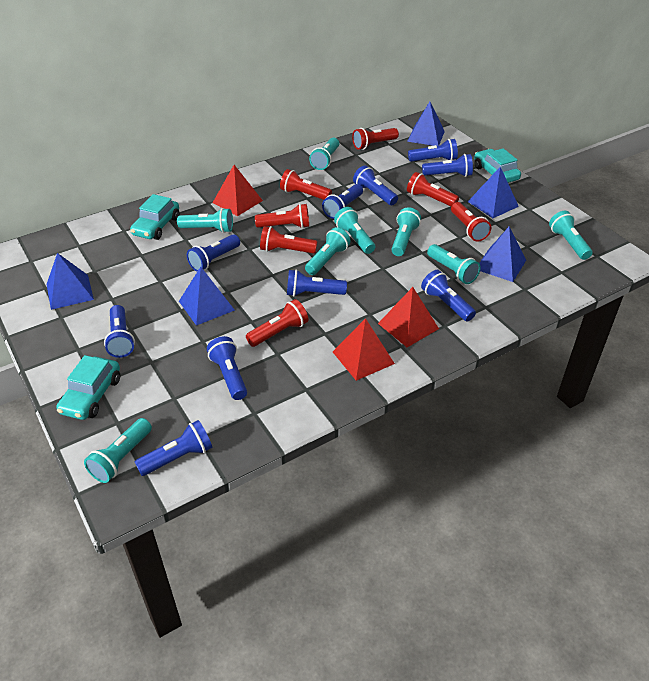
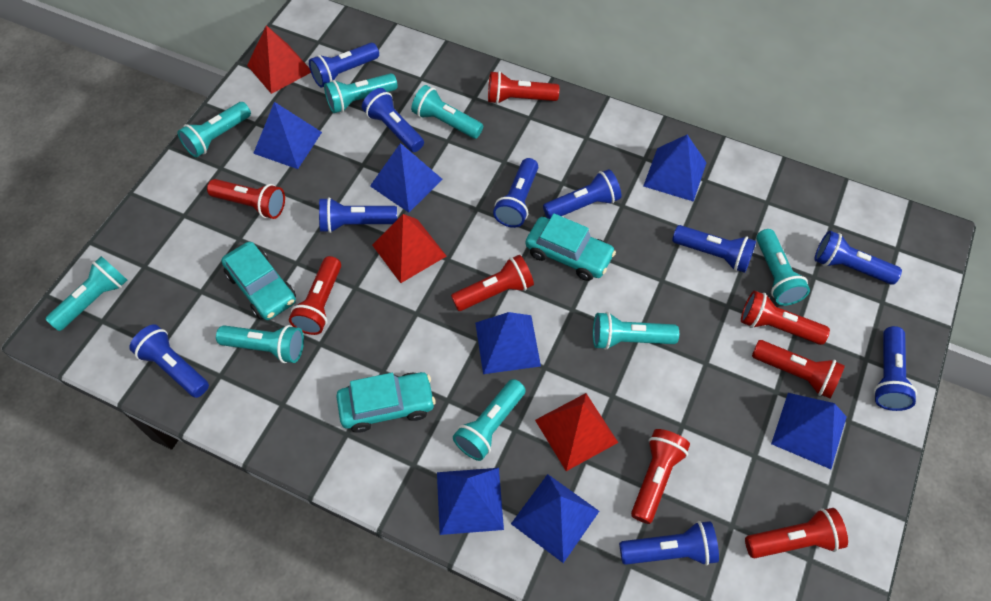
blue pyramid: 5 -> 7
red flashlight: 7 -> 8

